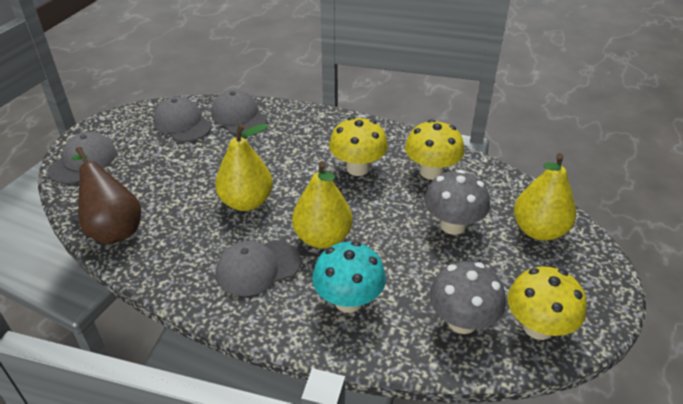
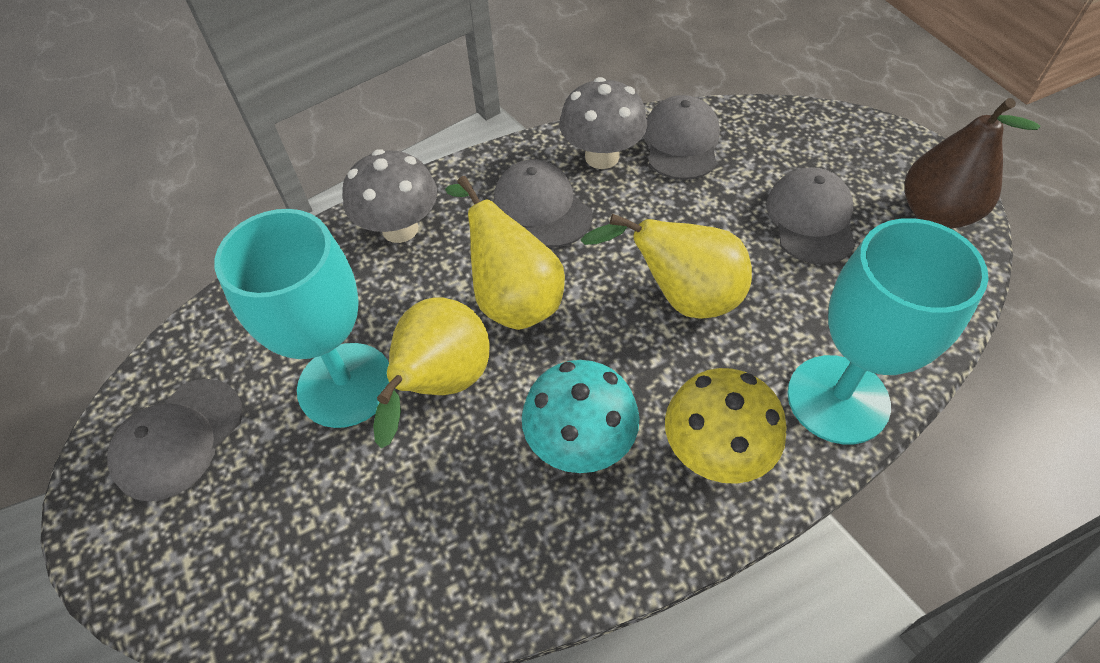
turquoise goblet: 0 -> 2
yellow mushroom: 3 -> 1

